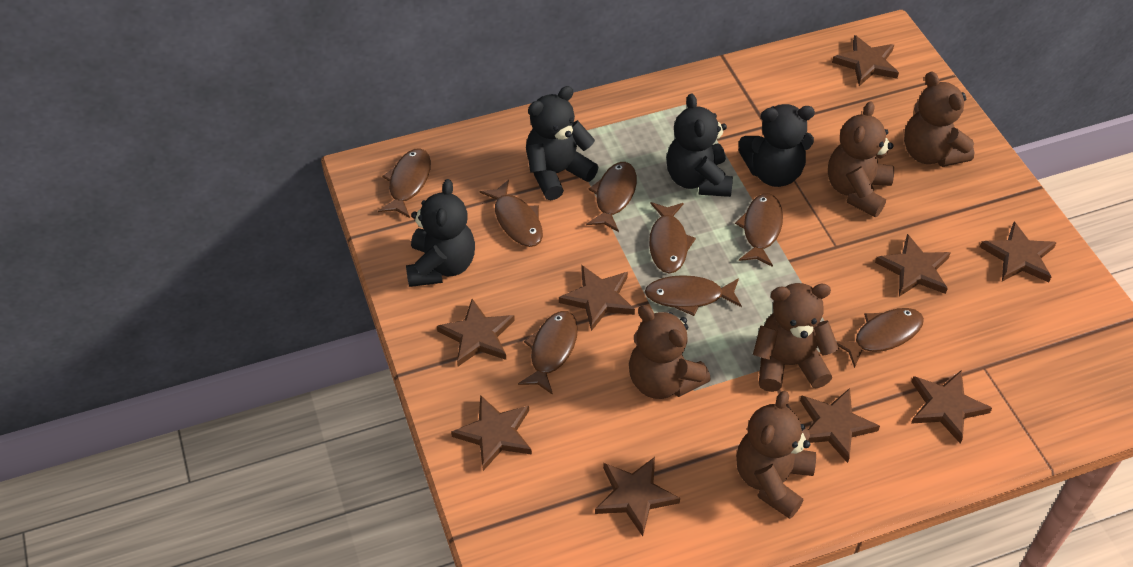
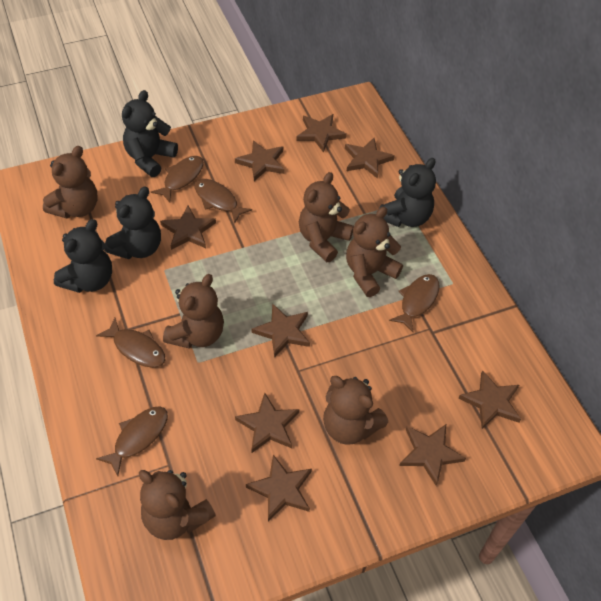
brown fish: 8 -> 5
brown teddy bear: 5 -> 6

